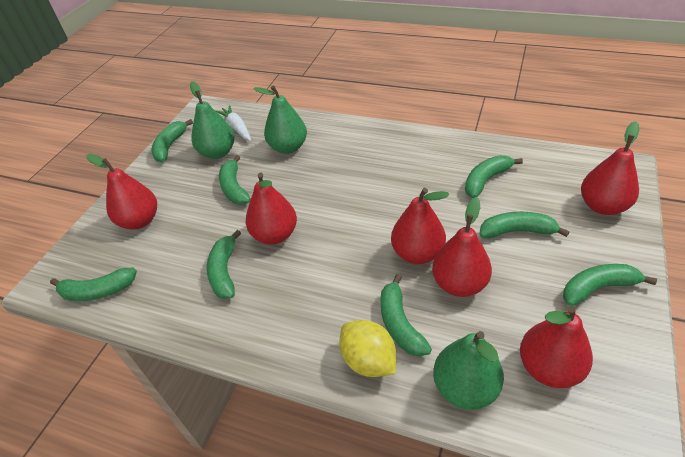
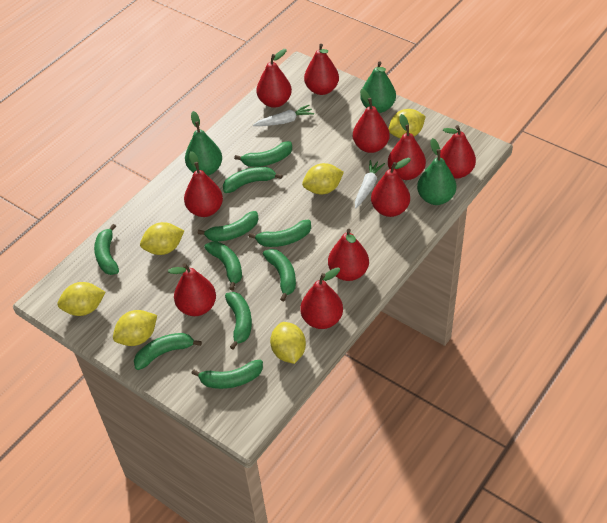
green banana: 8 -> 10
red pear: 6 -> 10
white carrot: 1 -> 2
yellow lemon: 1 -> 6

